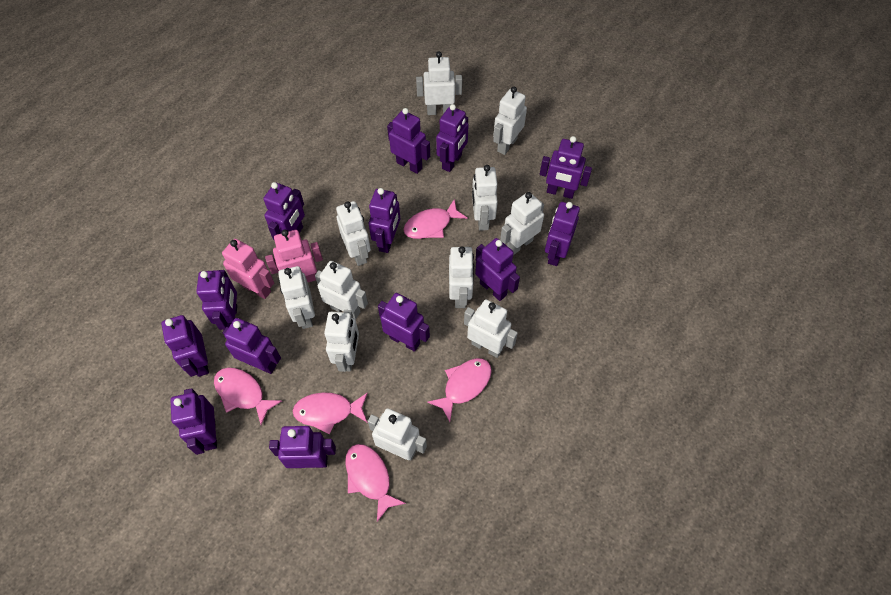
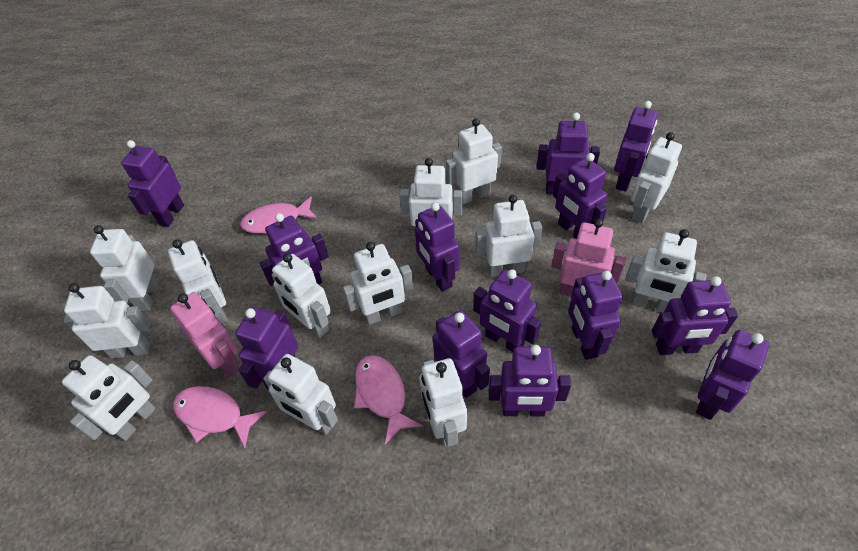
pink fish: 5 -> 3
white robot: 11 -> 13

